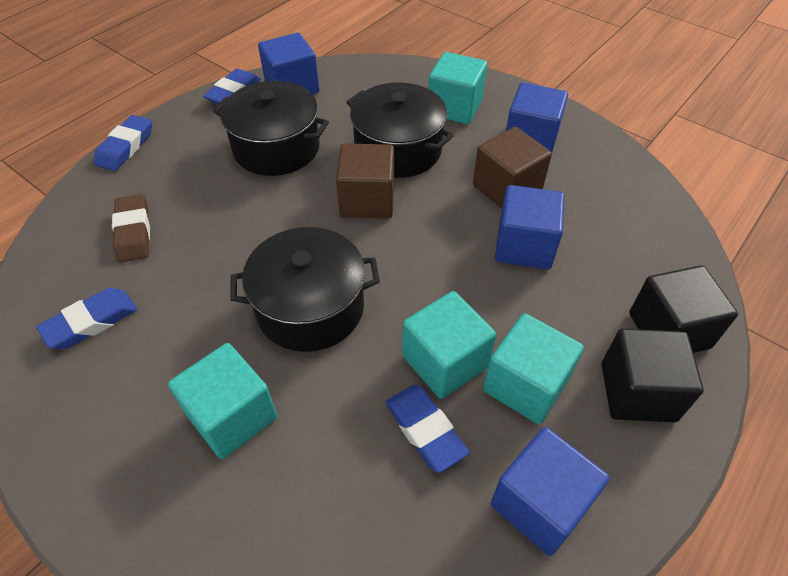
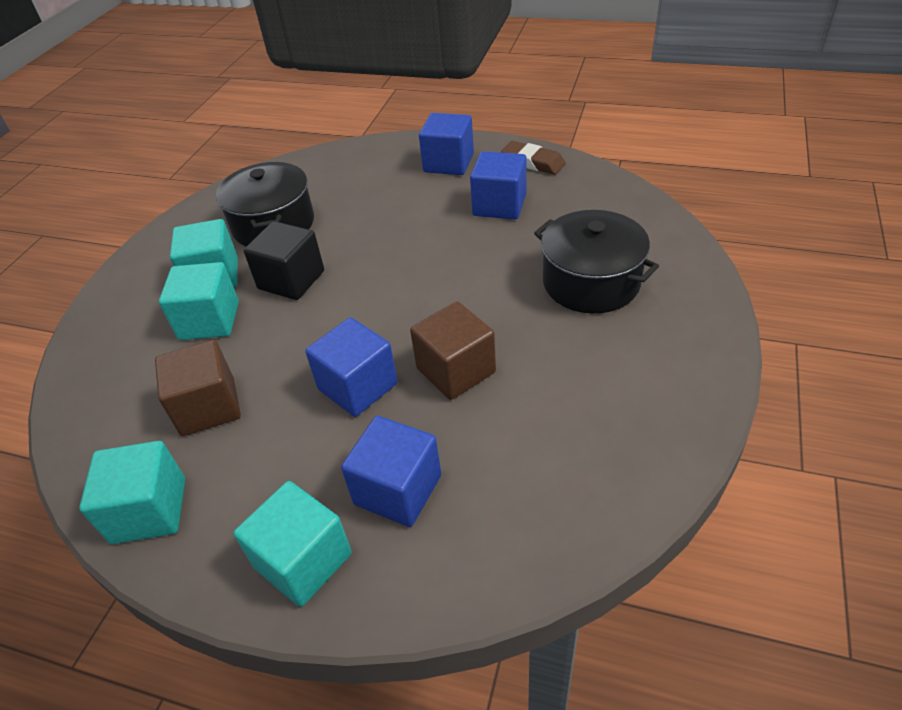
black cube: 2 -> 1
black pot: 3 -> 2
blue eraser: 4 -> 0

